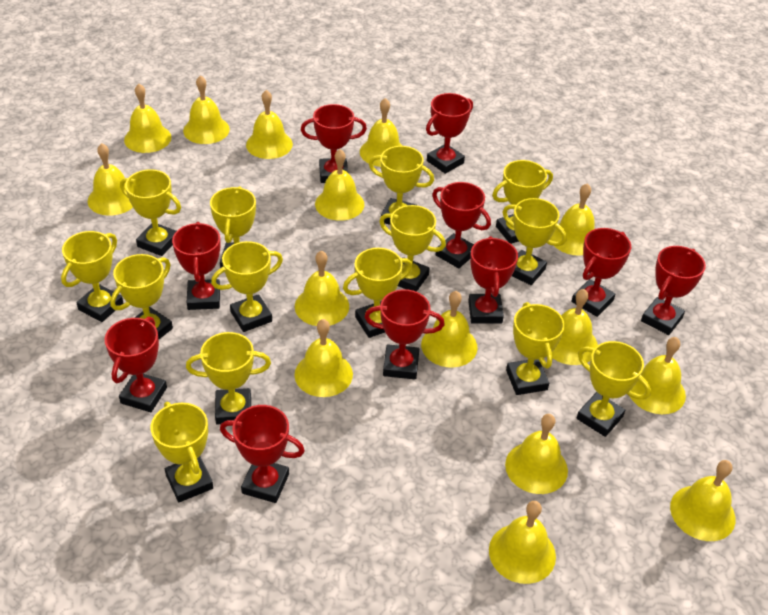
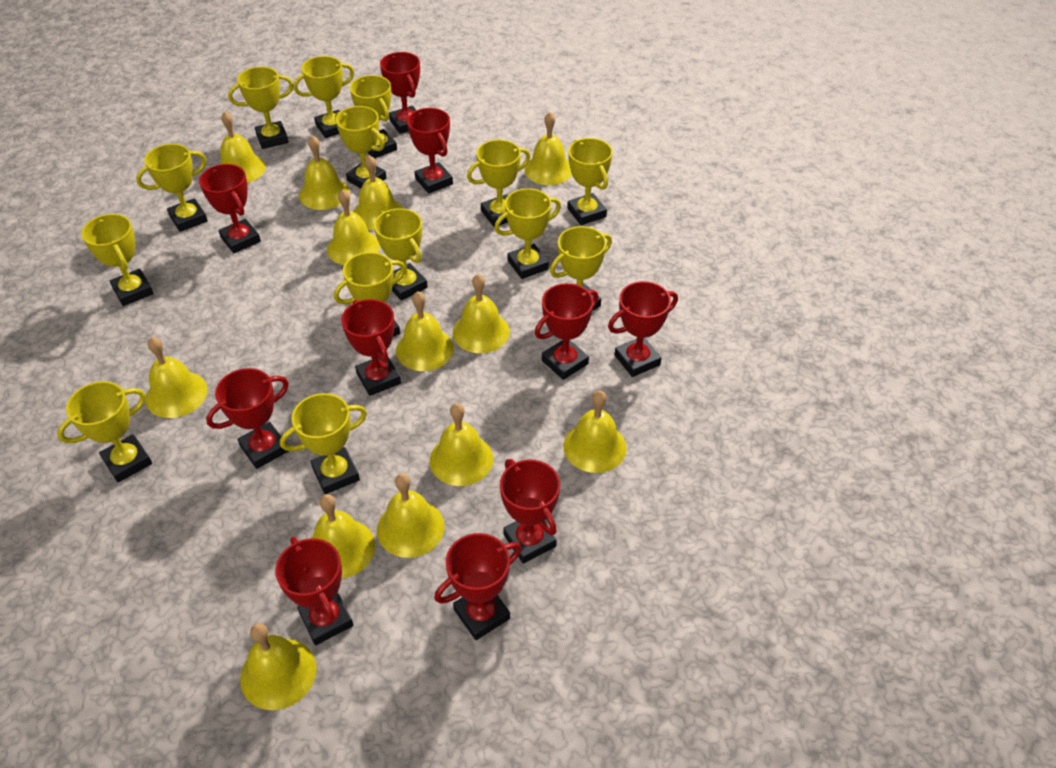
yellow bell: 15 -> 13

